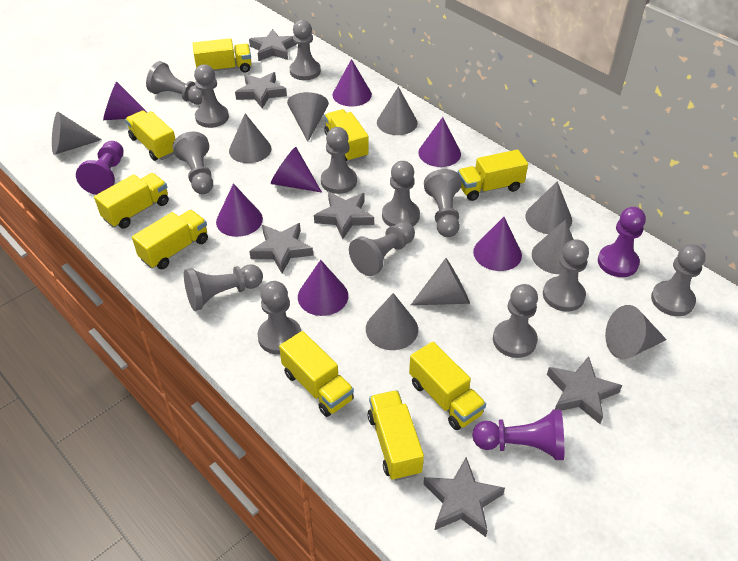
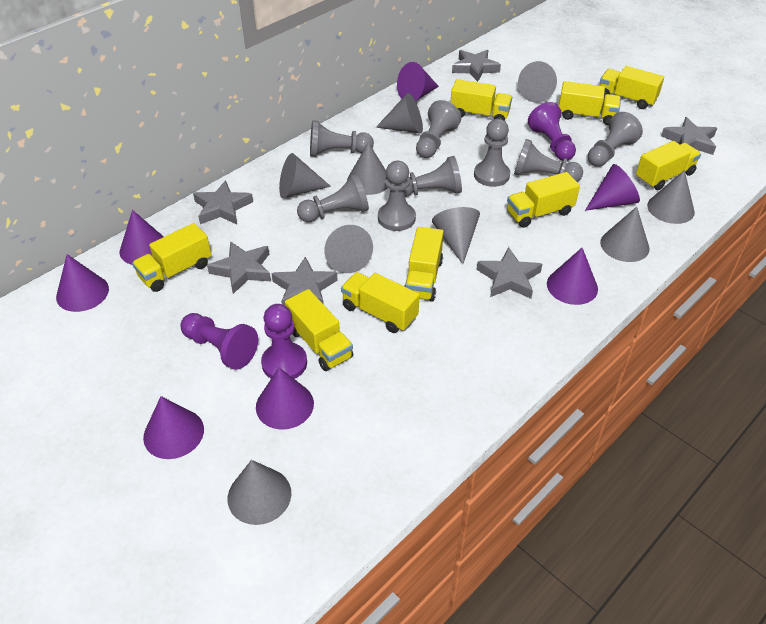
grey pawn: 13 -> 8

